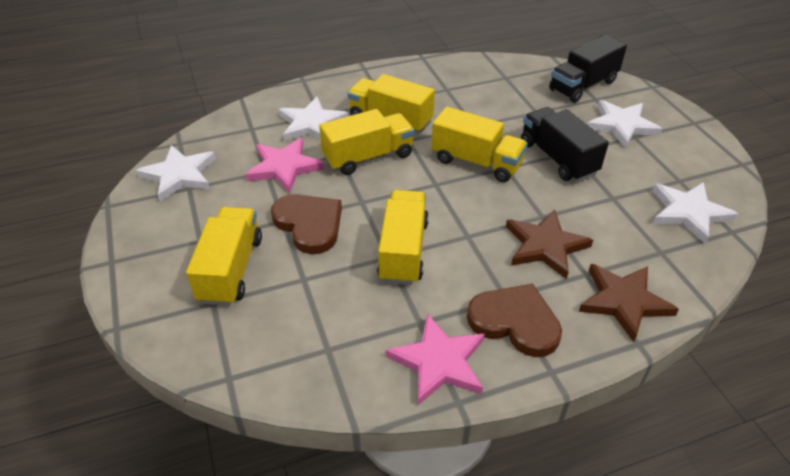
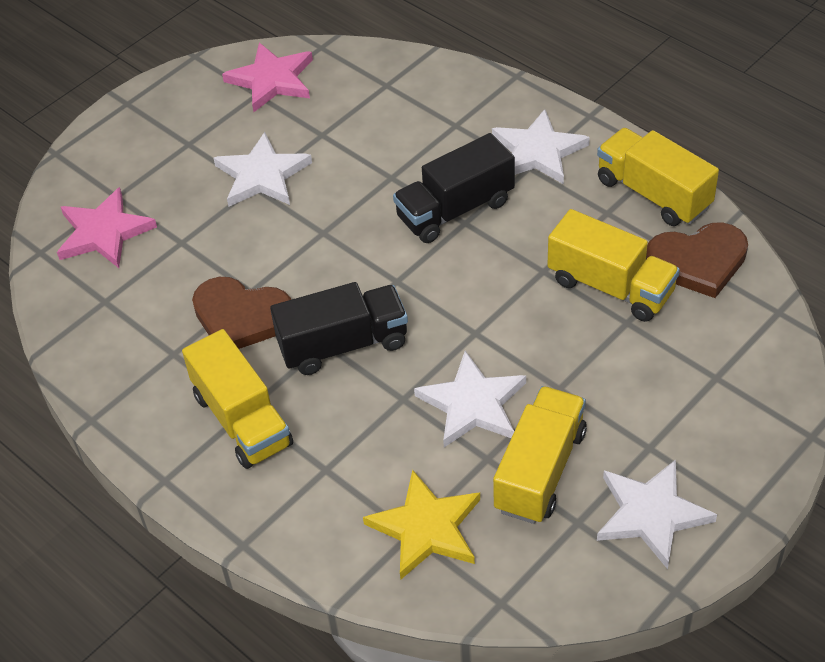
brown star: 2 -> 0
yellow star: 0 -> 1
yellow truck: 5 -> 4

